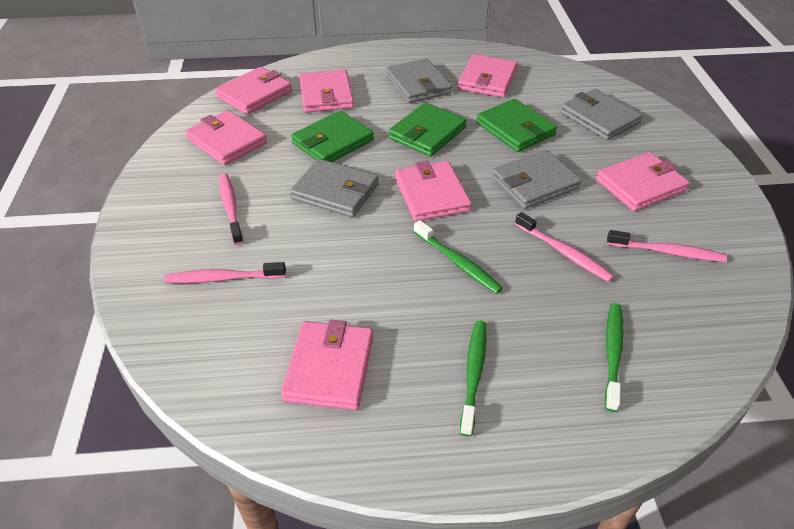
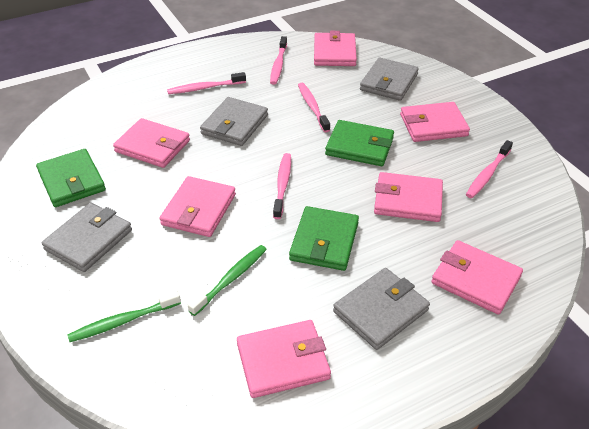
green toothbrush: 3 -> 2
pink toothbrush: 4 -> 5

